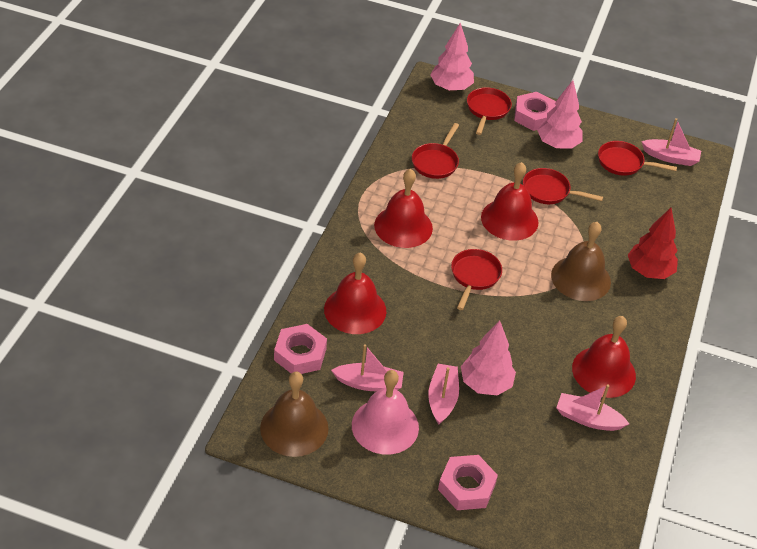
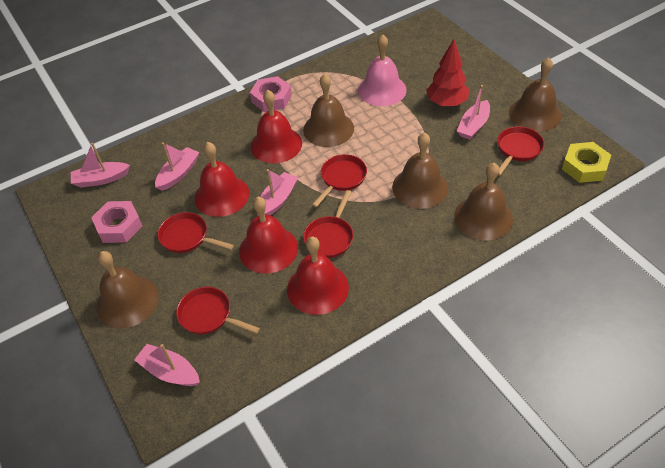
brown bell: 2 -> 5
pink boat: 4 -> 5
pink nut: 3 -> 2
pink tree: 3 -> 0
yellow nut: 0 -> 1

